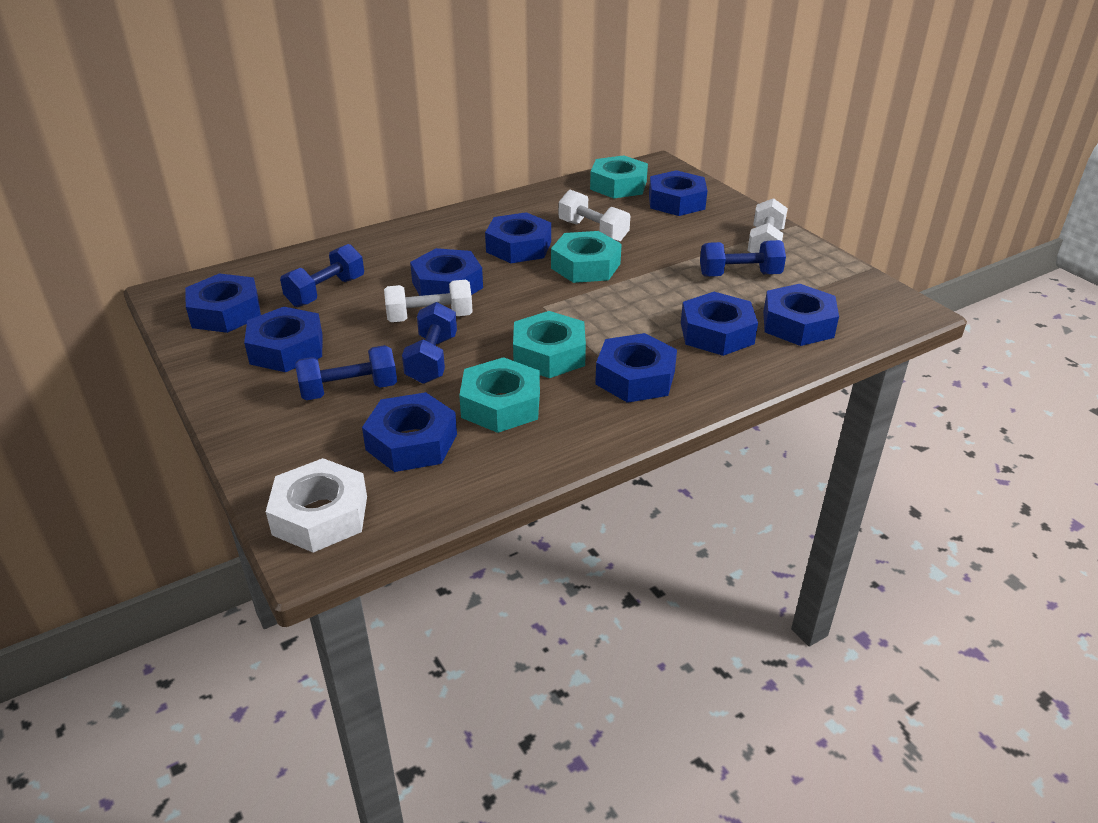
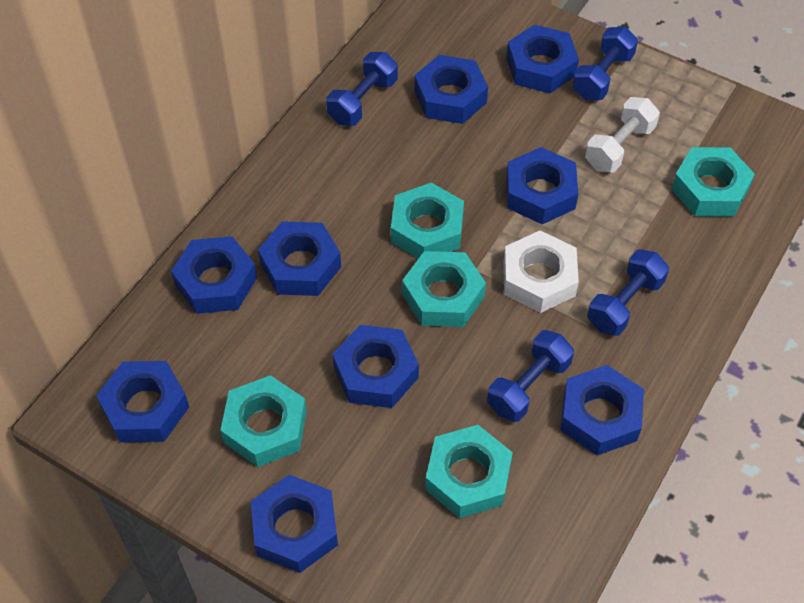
turquoise nut: 4 -> 5
white dumbbell: 3 -> 1

